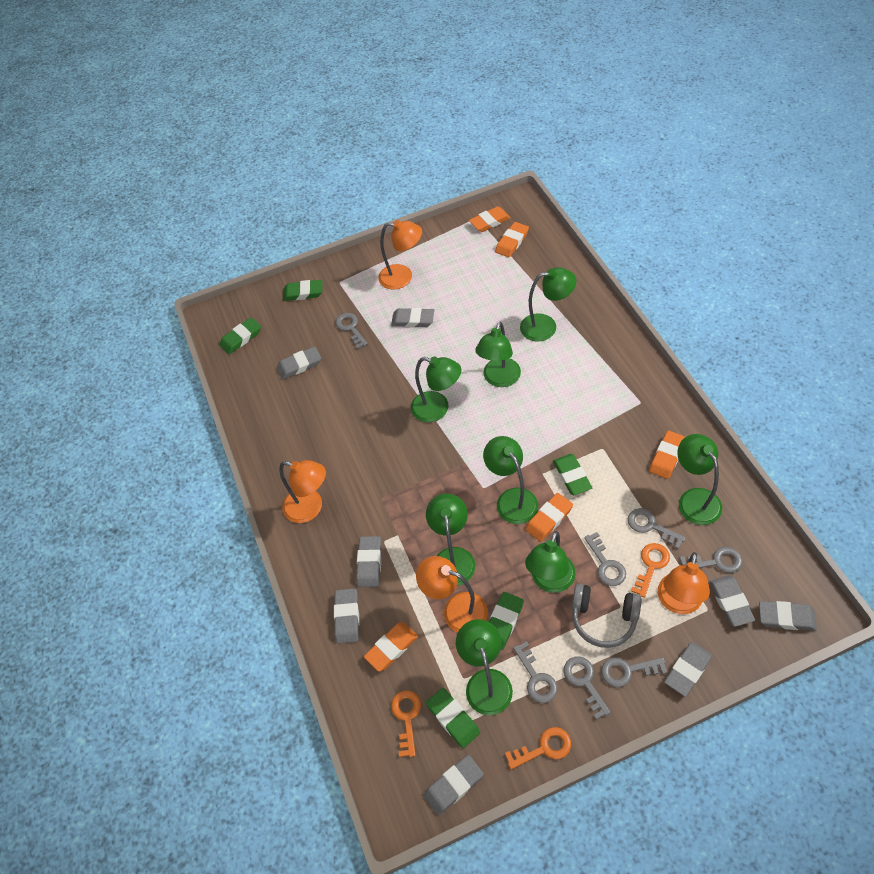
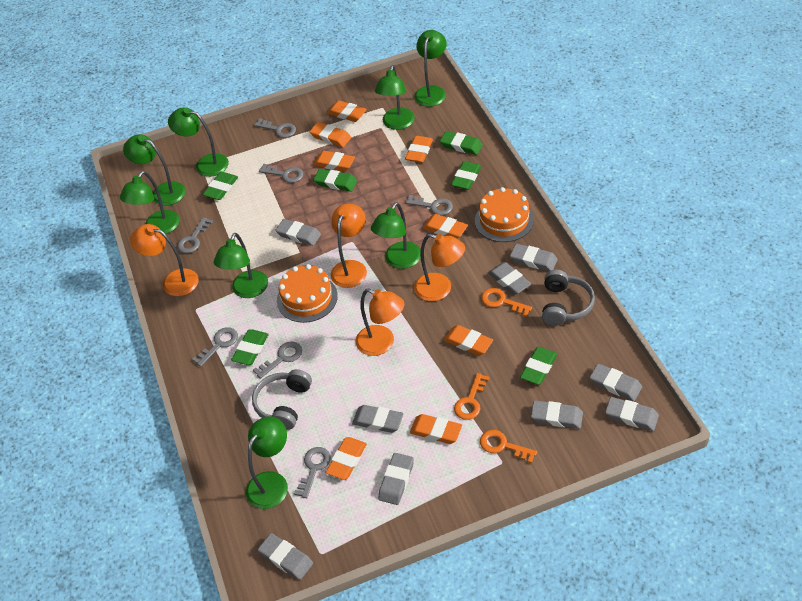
green eraser: 5 -> 6
grey eraser: 8 -> 9
grey headphones: 1 -> 2
orange cake: 0 -> 2
orange eraser: 5 -> 8

